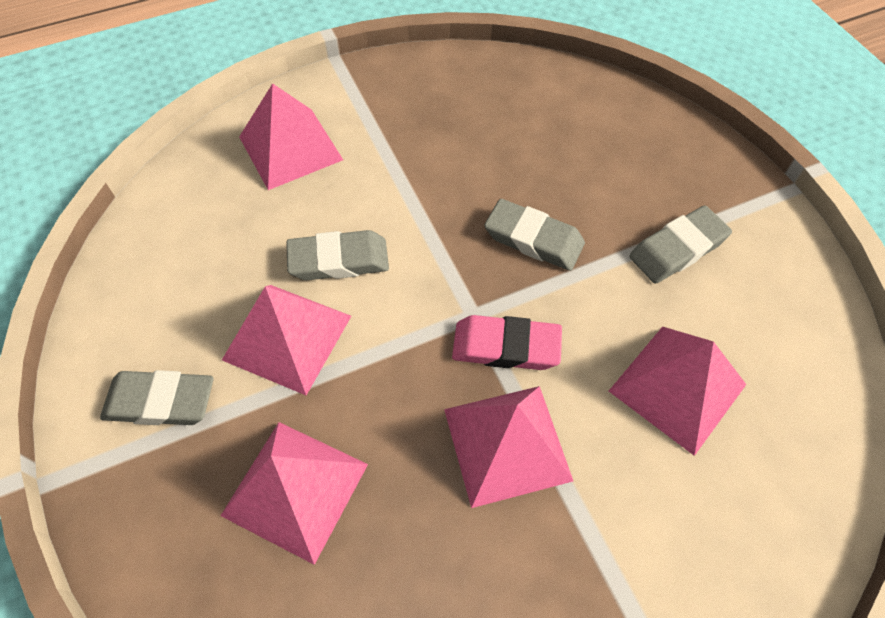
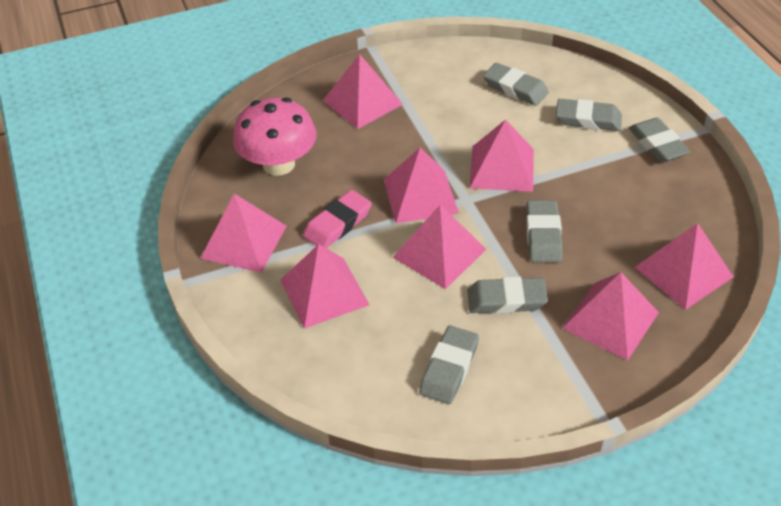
grey eraser: 4 -> 6
pink mushroom: 0 -> 1
pink pyramid: 5 -> 8

